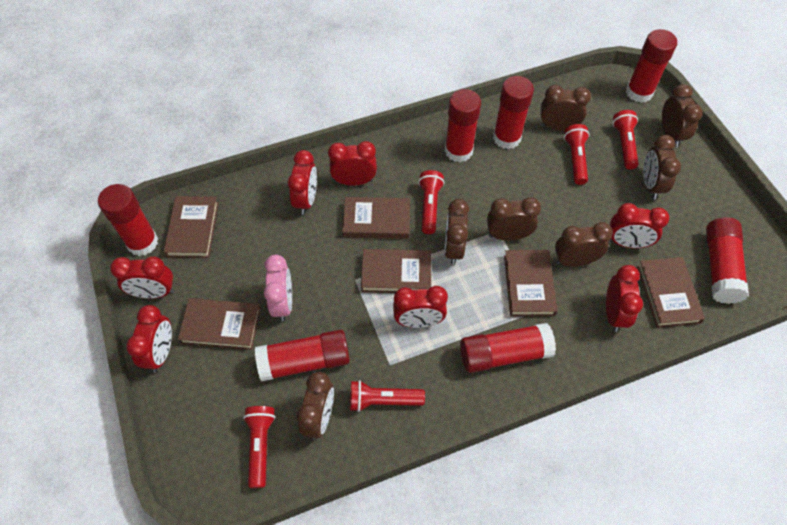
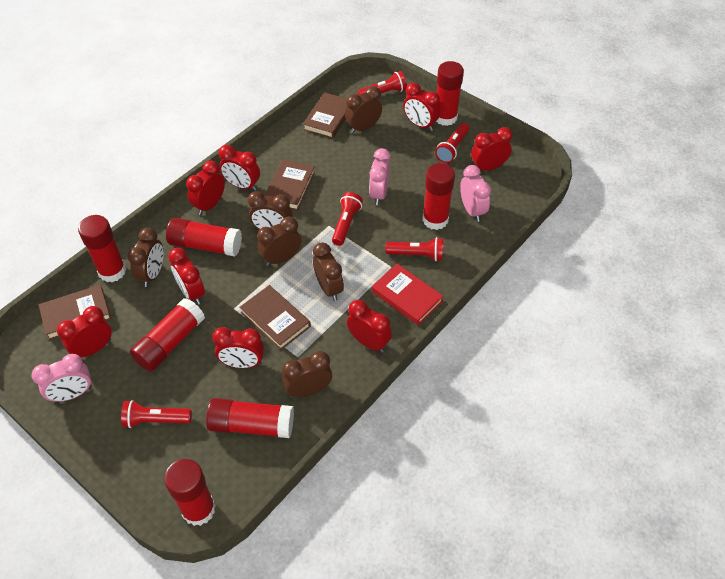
brown book: 6 -> 4
brown clock: 7 -> 6
pink clock: 1 -> 3
red book: 0 -> 1
red clock: 7 -> 8

